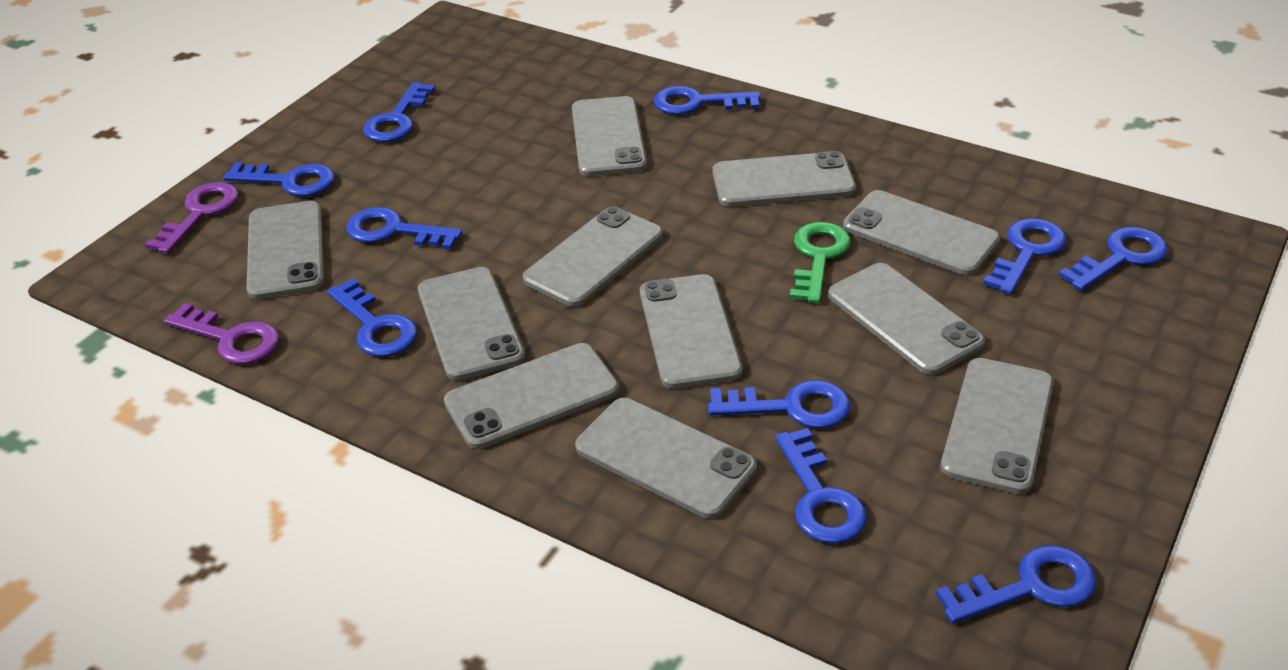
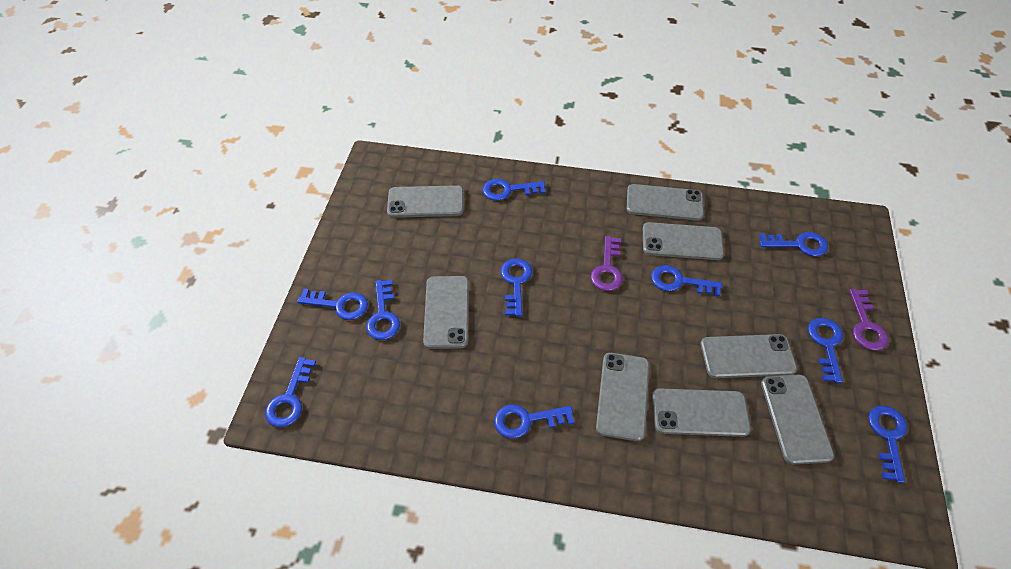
green key: 1 -> 0
grey phone: 11 -> 8

